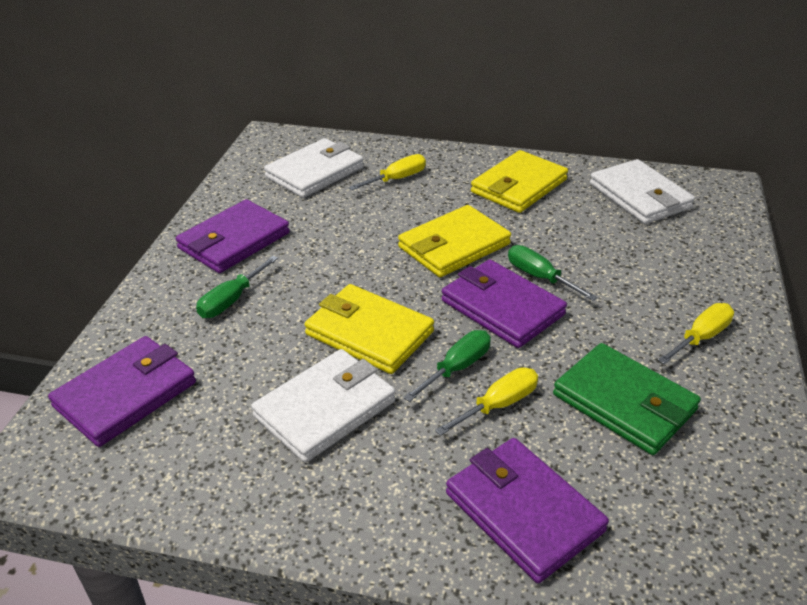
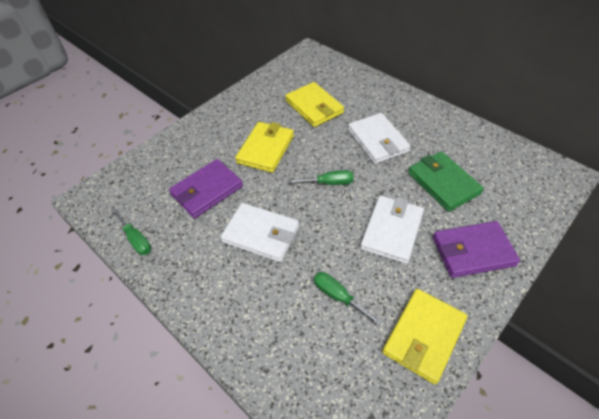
purple wallet: 4 -> 2
yellow screwdriver: 3 -> 0

